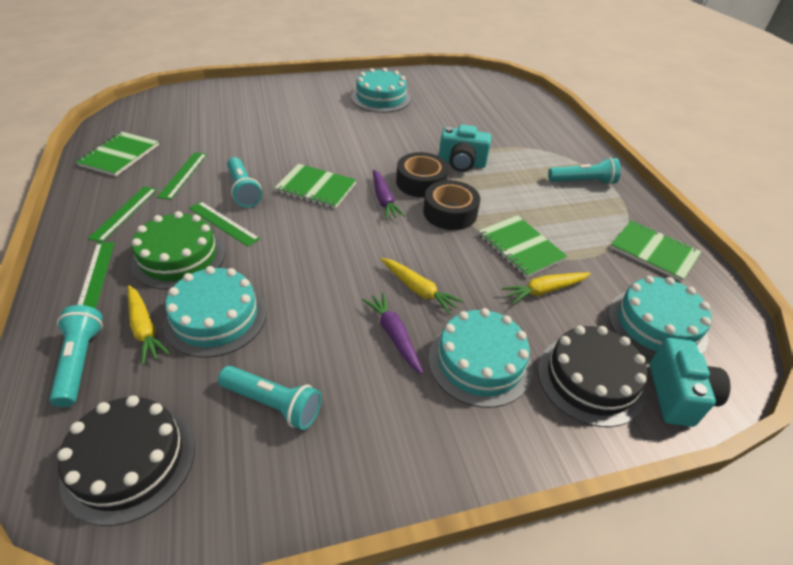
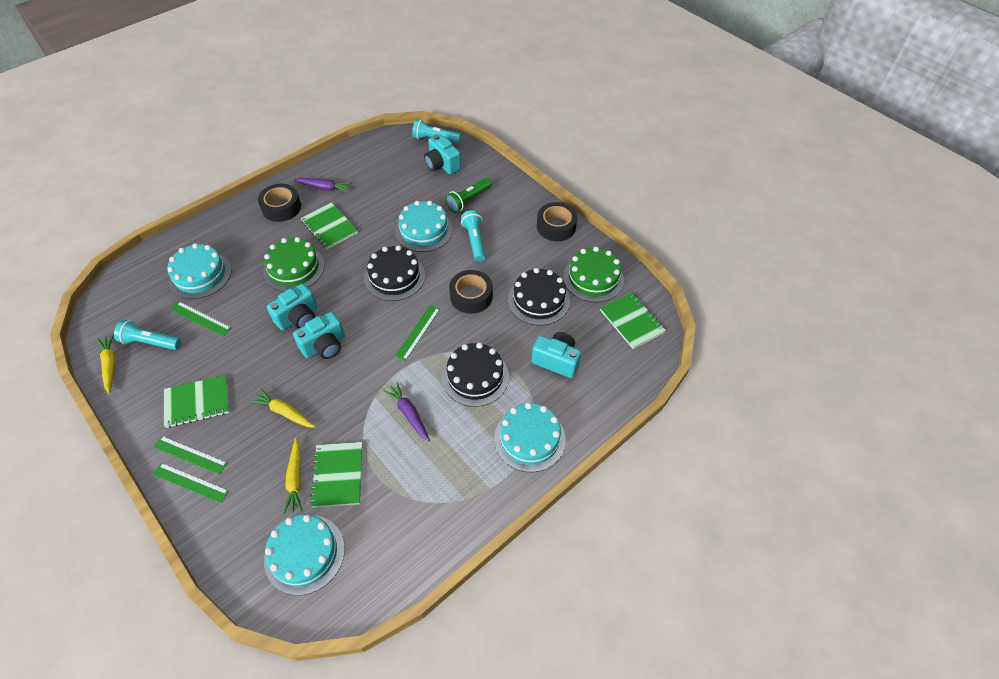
black cake: 2 -> 3
black tape: 2 -> 3
green cake: 1 -> 2
green flashlight: 0 -> 1
turquoise camera: 2 -> 4
turquoise flashlight: 4 -> 3

